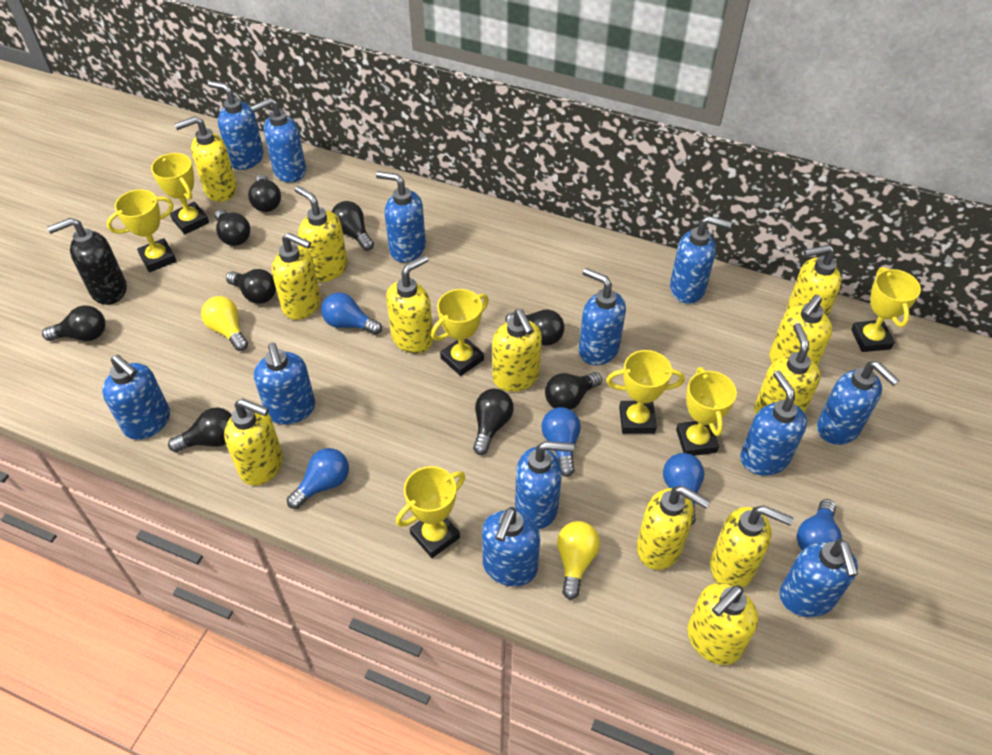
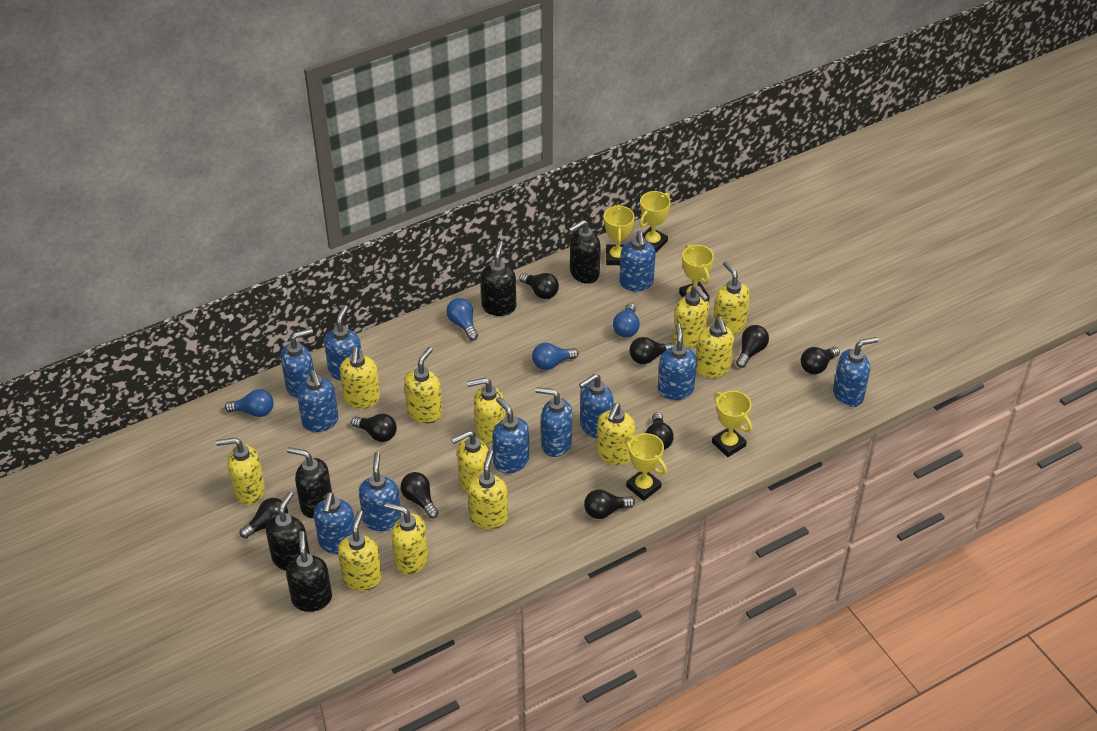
black soap dispenser: 1 -> 5
blue light bulb: 5 -> 4
blue soap dispenser: 12 -> 11
yellow light bulb: 2 -> 0
yellow trophy: 7 -> 5

